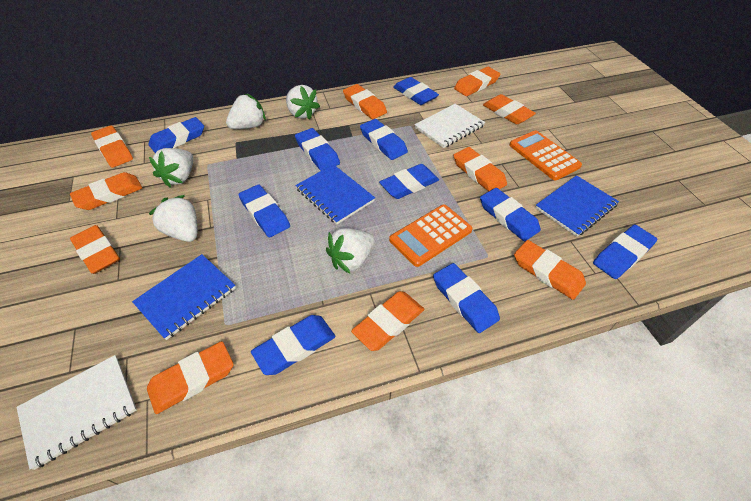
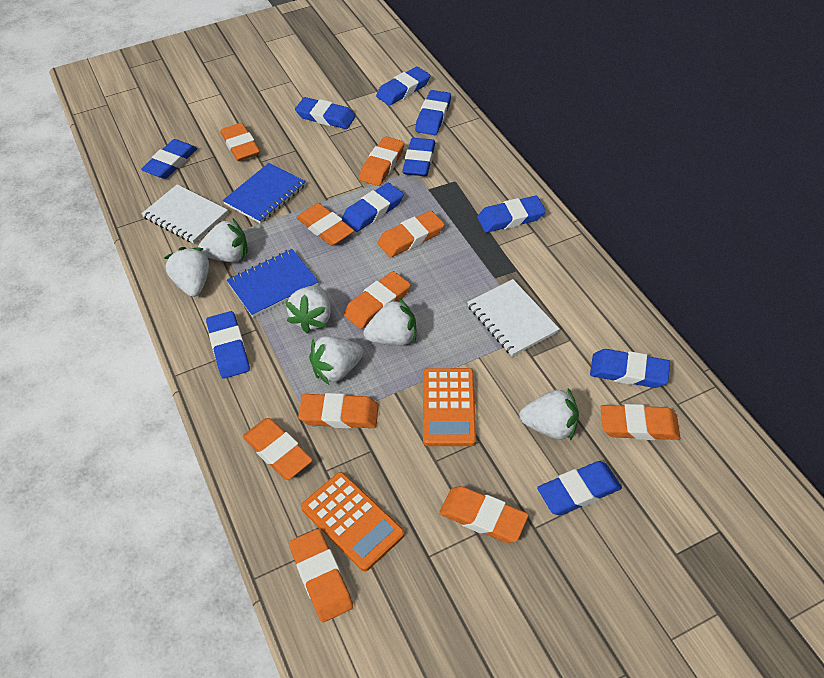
blue notebook: 3 -> 2
white strawberry: 5 -> 6

